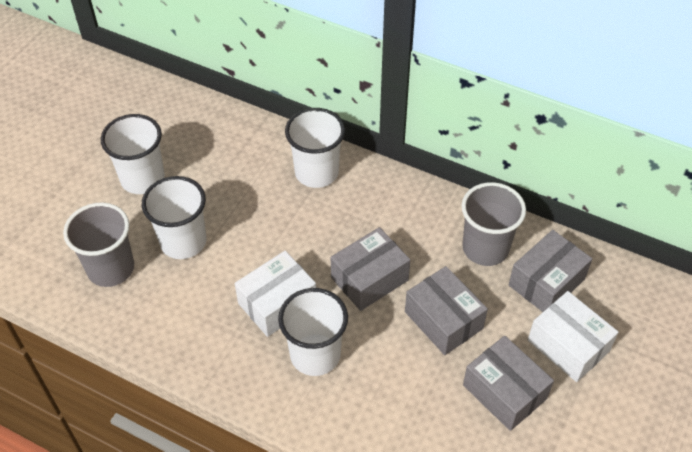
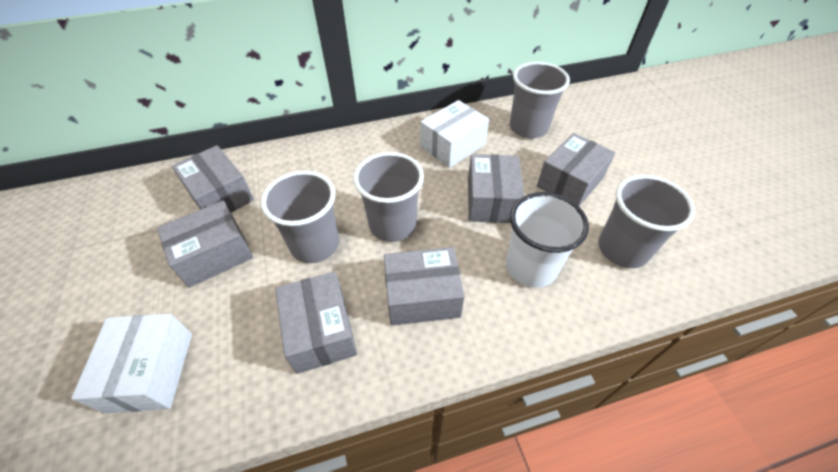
grey box: 4 -> 6
grey cup: 2 -> 4
white cup: 4 -> 1

